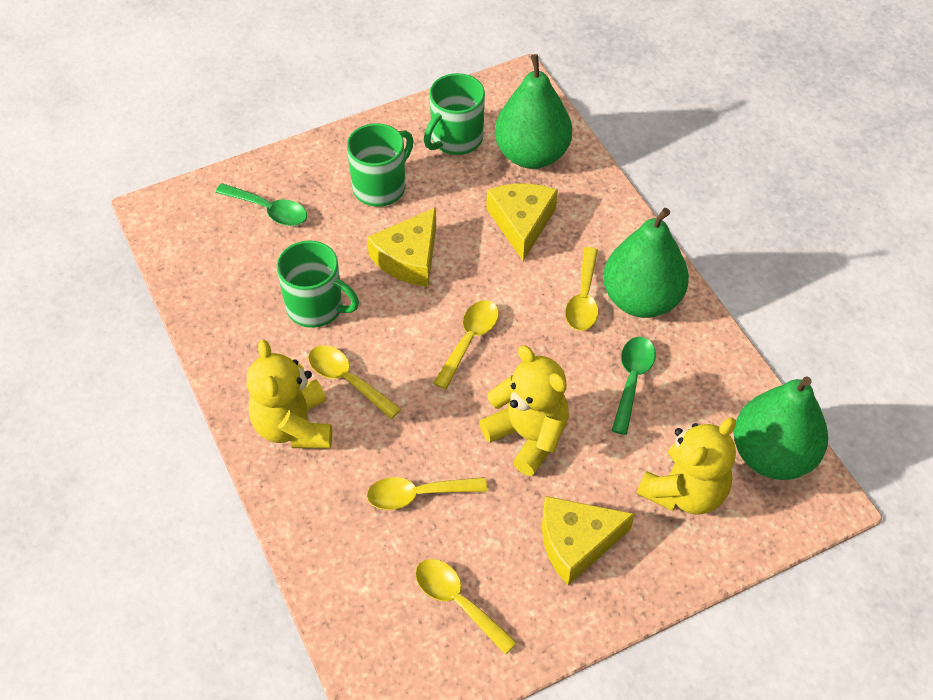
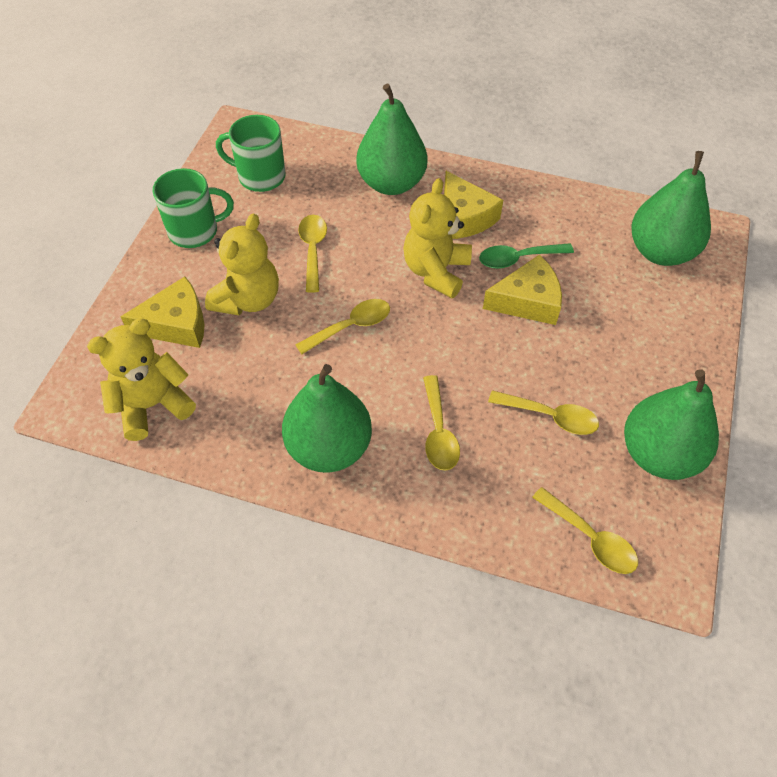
green mug: 3 -> 2
green pear: 3 -> 4
green spoon: 2 -> 1

